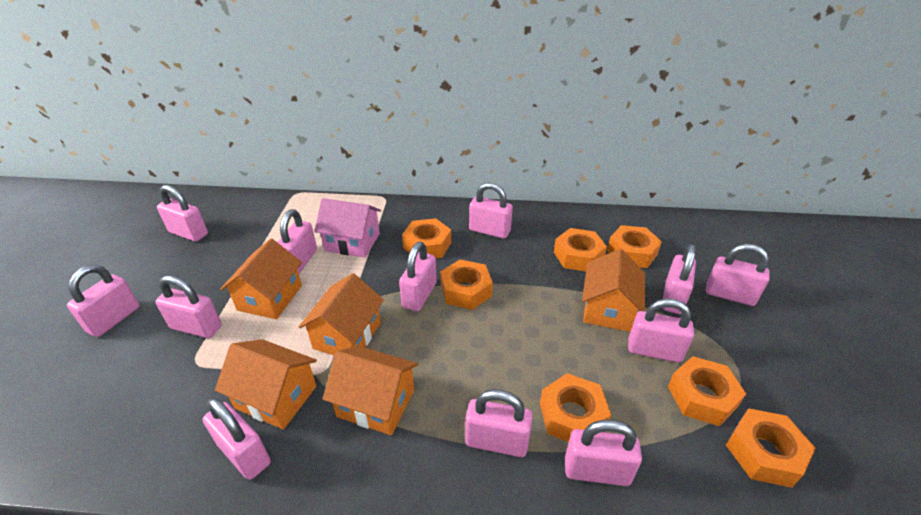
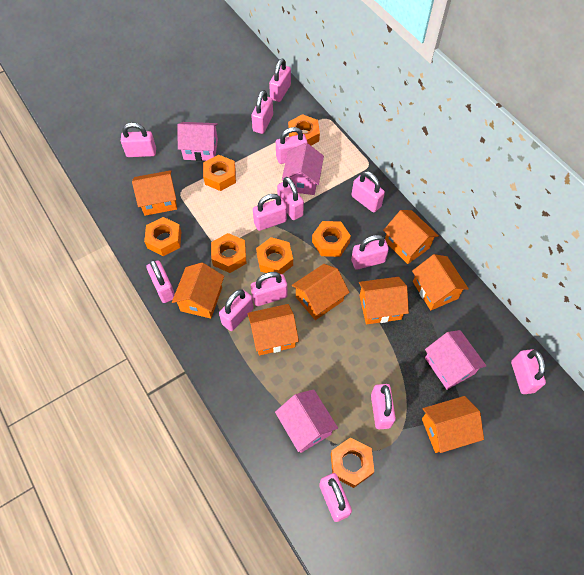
orange house: 5 -> 8
pink house: 1 -> 4
pink padlock: 12 -> 14

